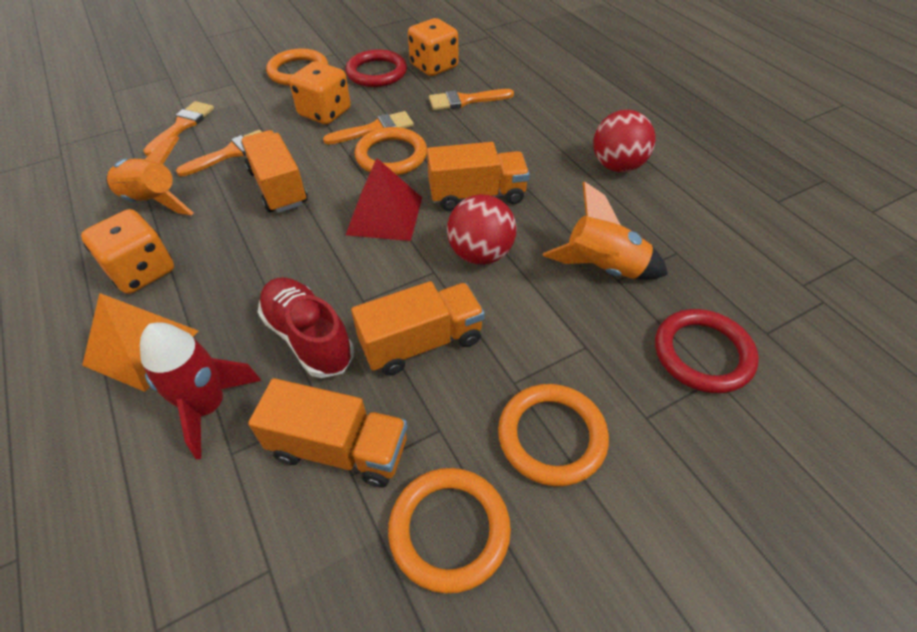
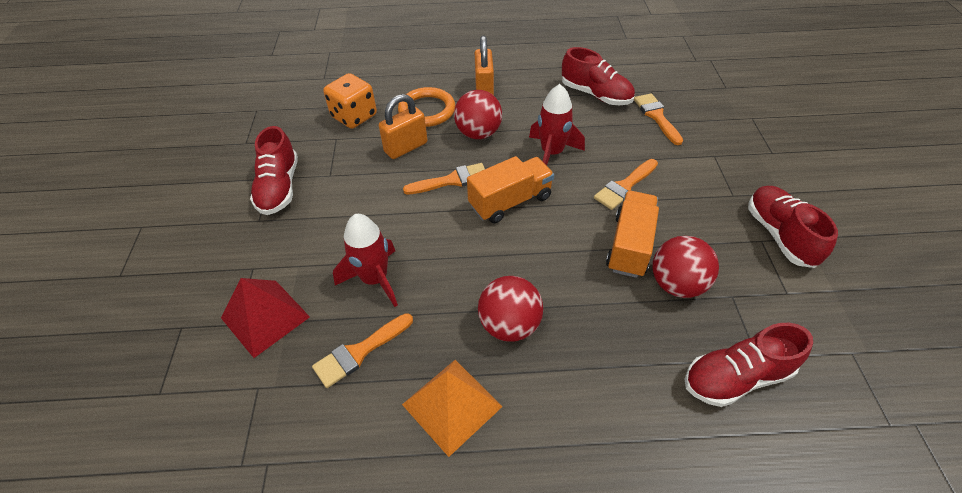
orange dice: 3 -> 1
orange padlock: 0 -> 2
orange ring: 4 -> 1
orange rocket: 2 -> 0
orange truck: 4 -> 2
red ball: 2 -> 3
red ring: 2 -> 0
red rocket: 1 -> 2
red shoe: 1 -> 4

